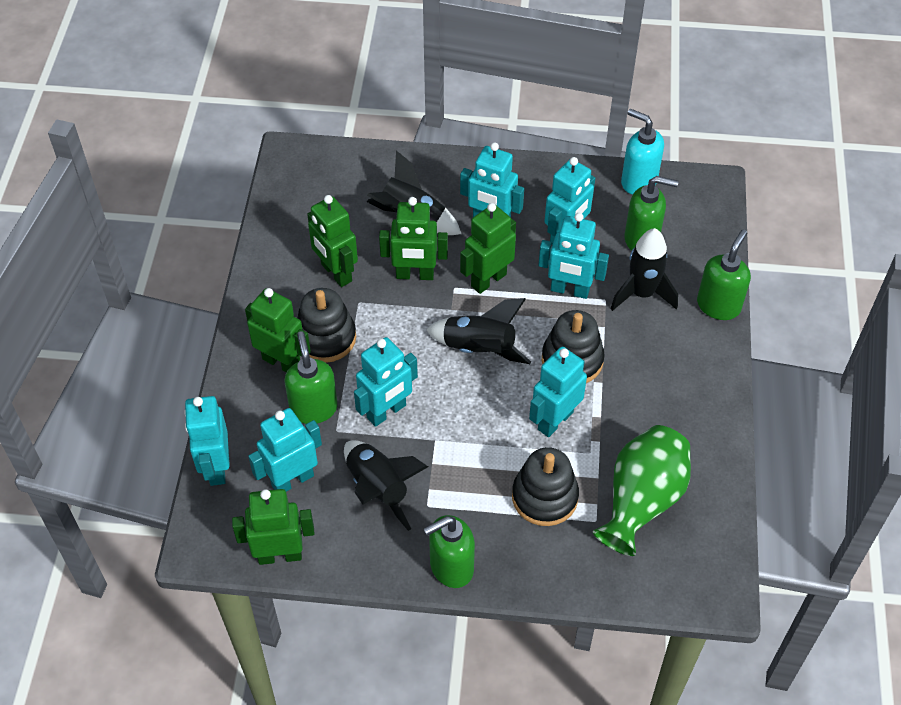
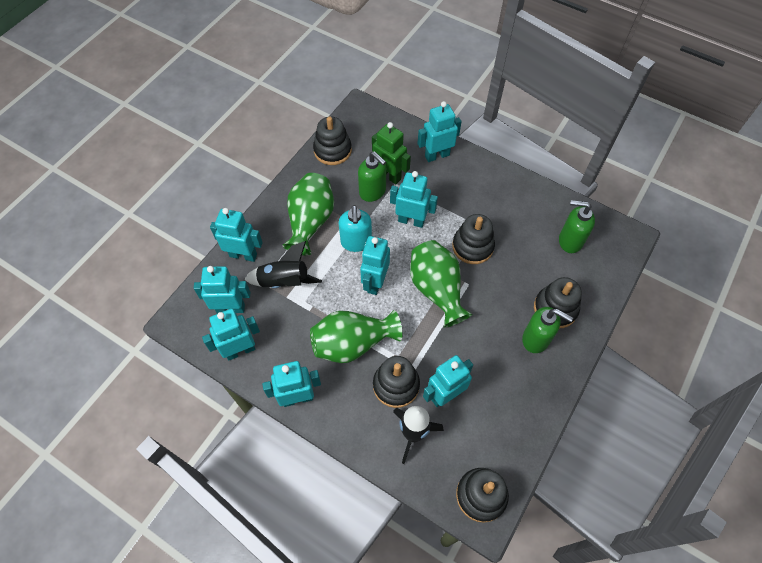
black rocket: 4 -> 2
black stacking toy: 3 -> 5
green robot: 5 -> 1
green soap dispenser: 4 -> 3
green vase: 1 -> 3
turquoise robot: 7 -> 8

